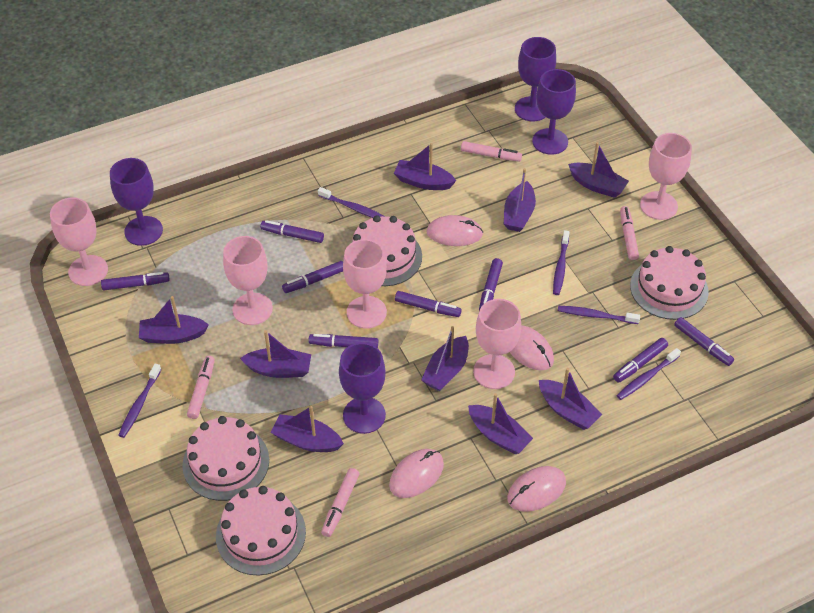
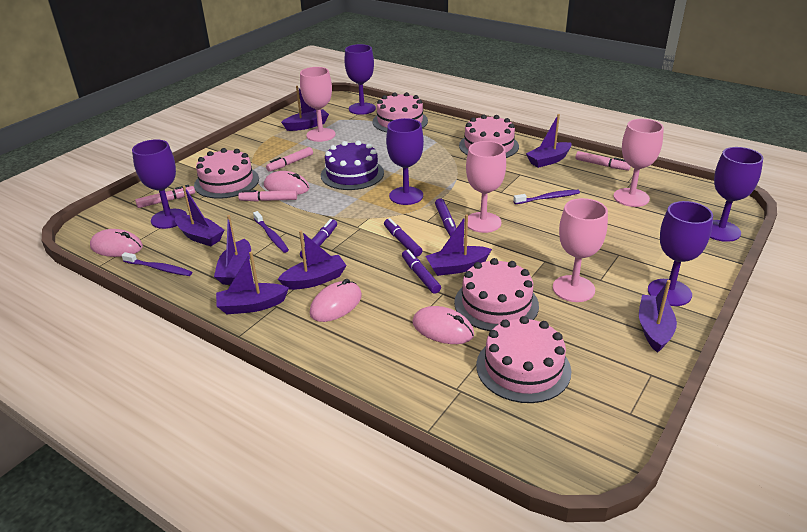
pink cake: 4 -> 5
pink goblet: 5 -> 4
purple boat: 9 -> 8
purple cake: 0 -> 1
purple goblet: 4 -> 5
purple marker: 8 -> 4
purple toothbrush: 5 -> 3

